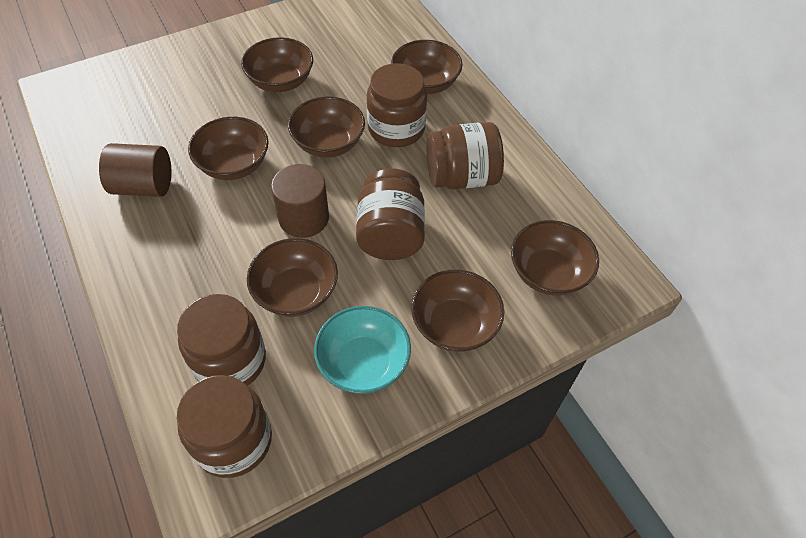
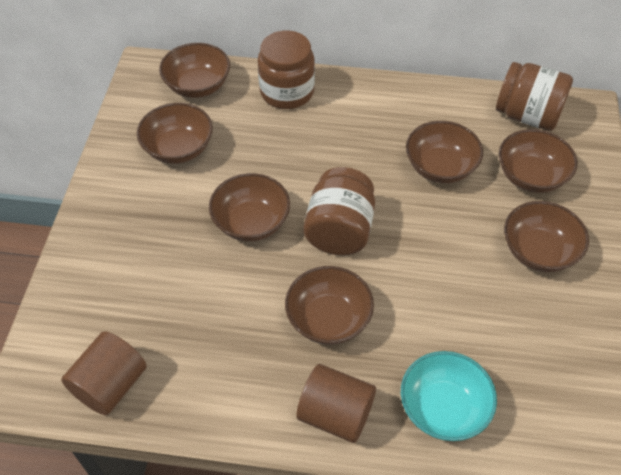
brown jar: 5 -> 3

